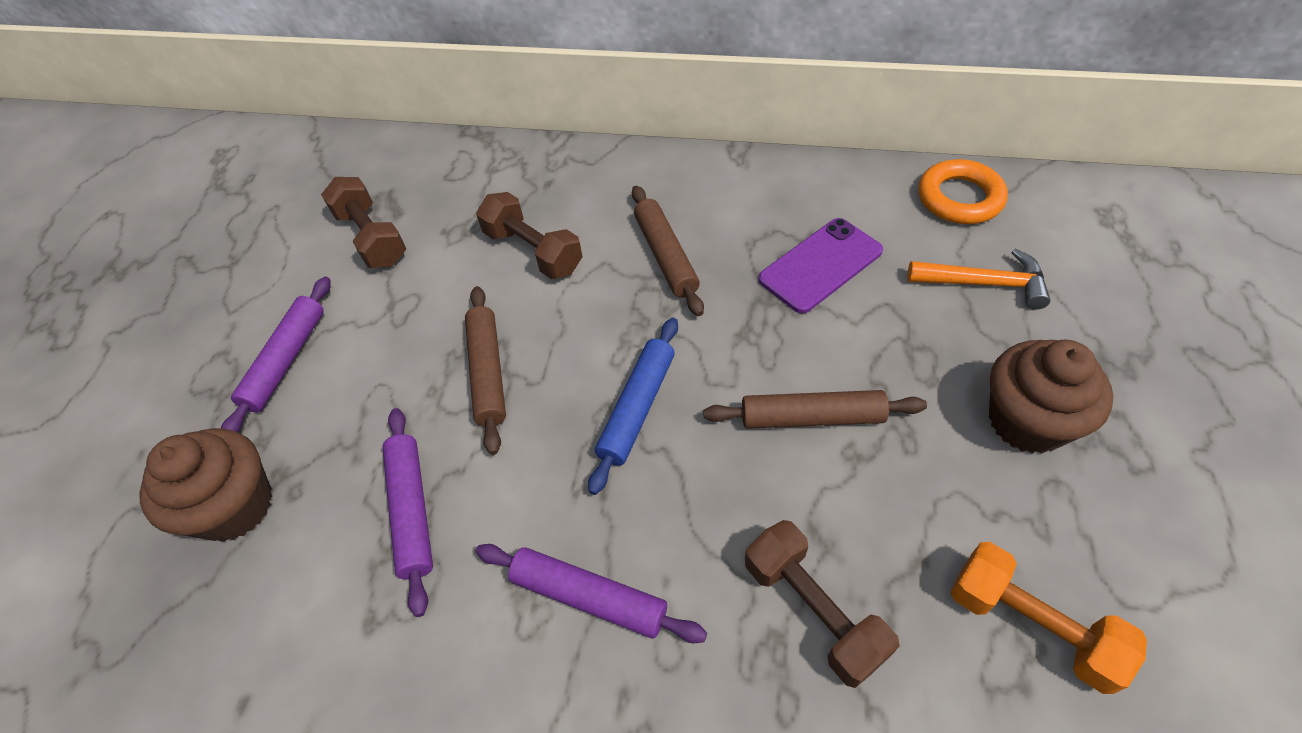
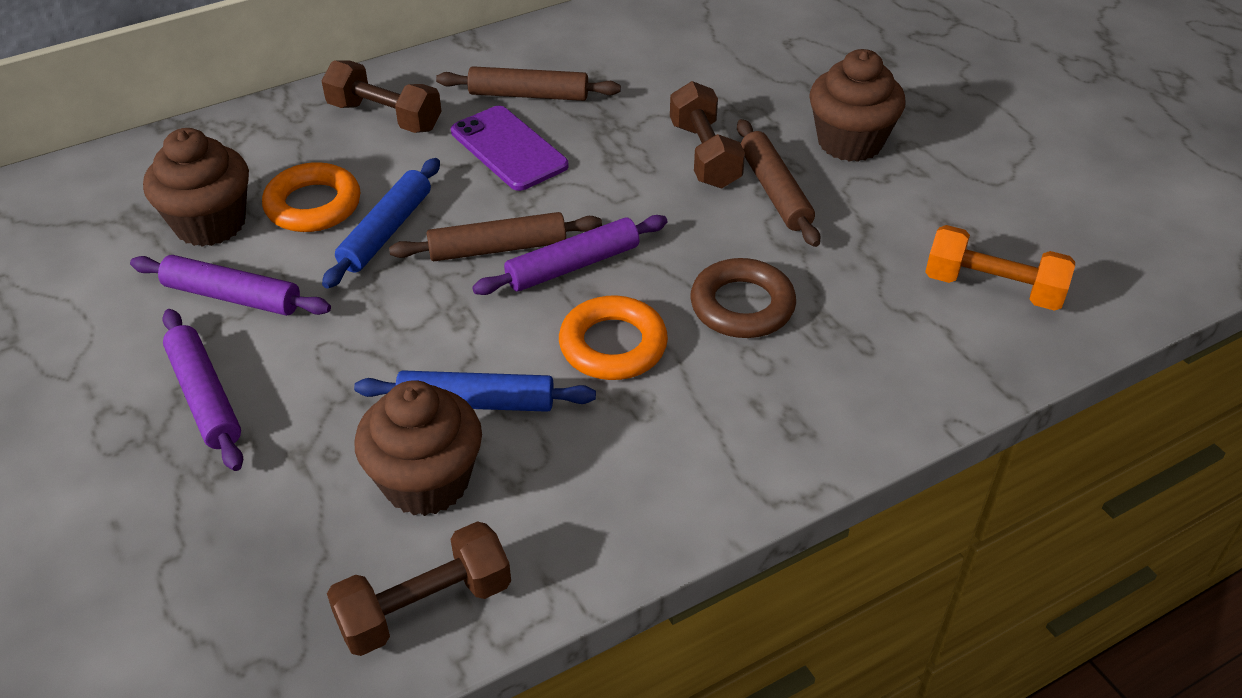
blue rolling pin: 1 -> 2
brown cupcake: 2 -> 3
brown ring: 0 -> 1
orange hammer: 1 -> 0
orange ring: 1 -> 2

